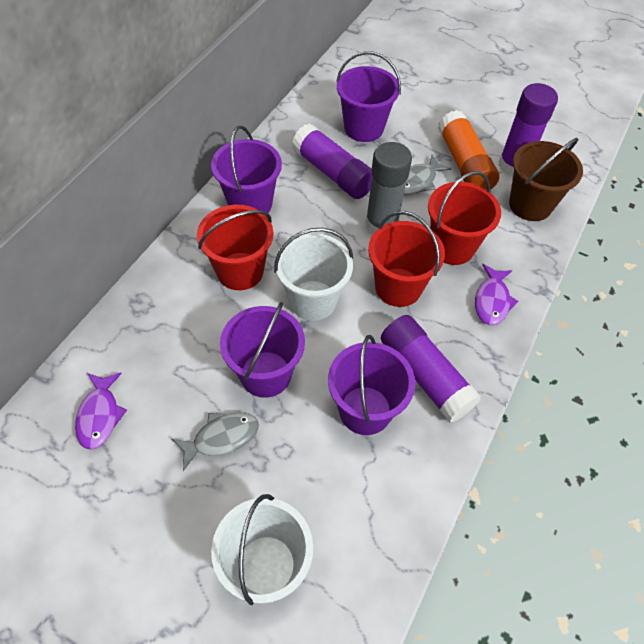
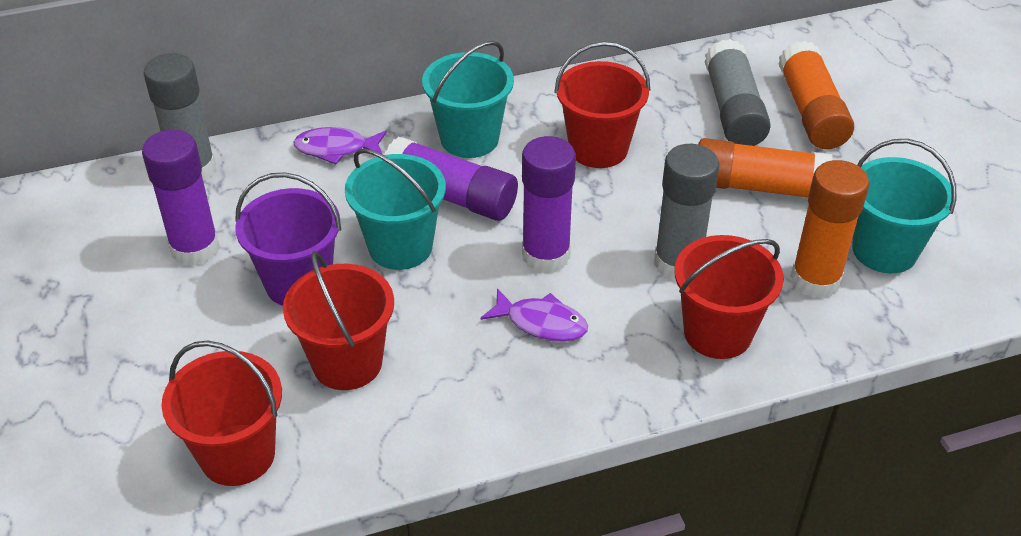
brown bucket: 1 -> 0
grey fish: 2 -> 0
grey glue stick: 1 -> 3
orange glue stick: 1 -> 3
purple bucket: 4 -> 1
red bucket: 3 -> 4
turquoise bucket: 0 -> 3
white bucket: 2 -> 0

